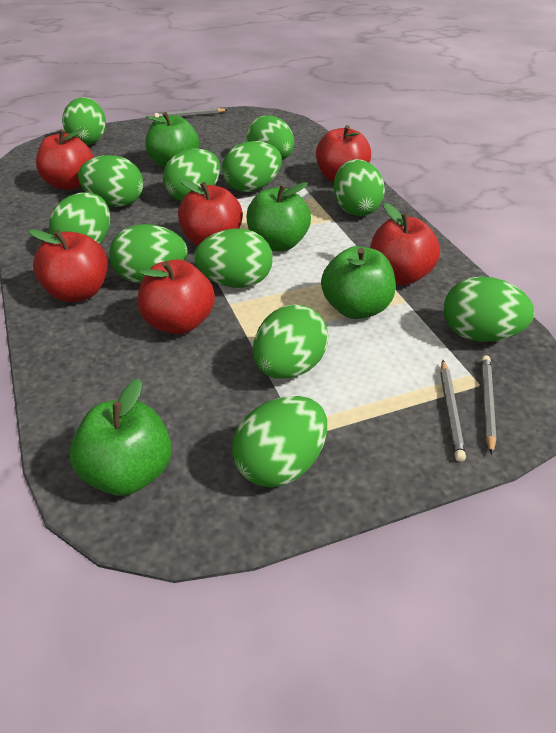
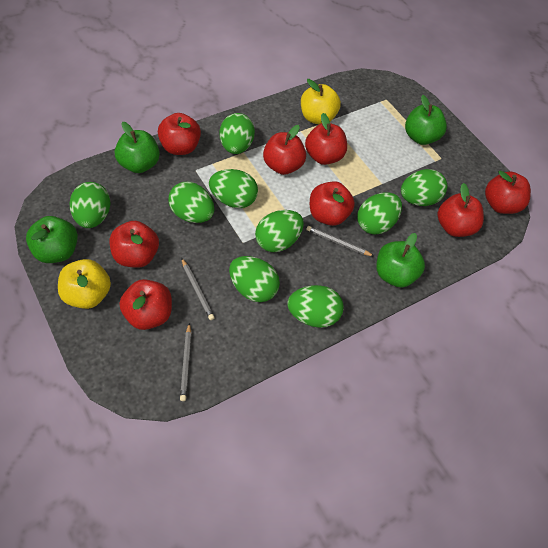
green egg: 12 -> 9
red apple: 6 -> 8
yellow apple: 0 -> 2

